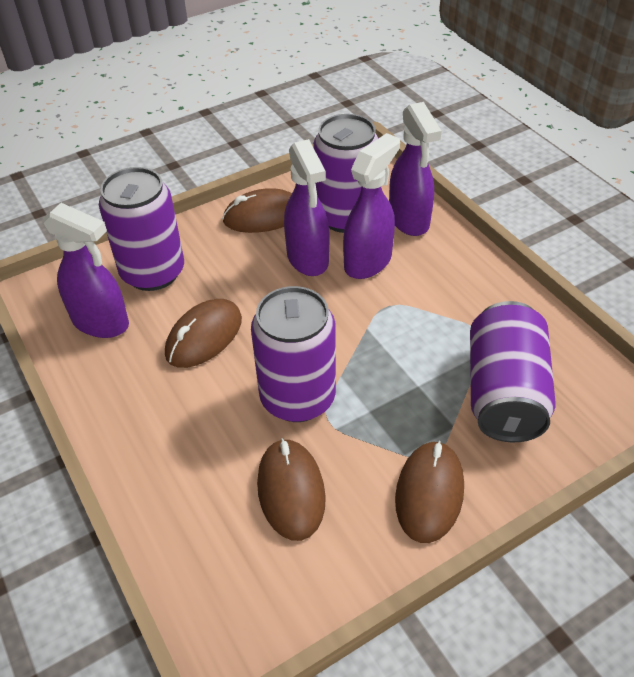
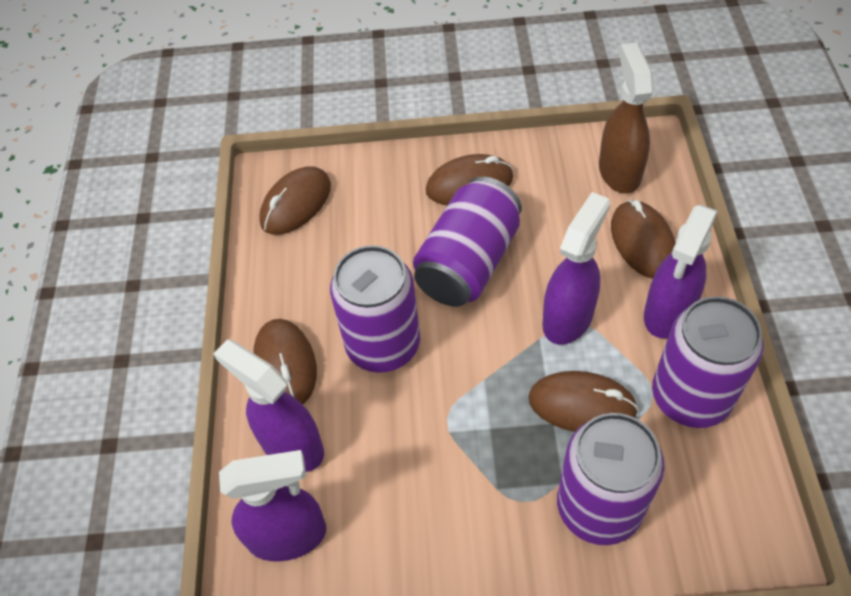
brown mouse: 4 -> 5
brown spray bottle: 0 -> 1

